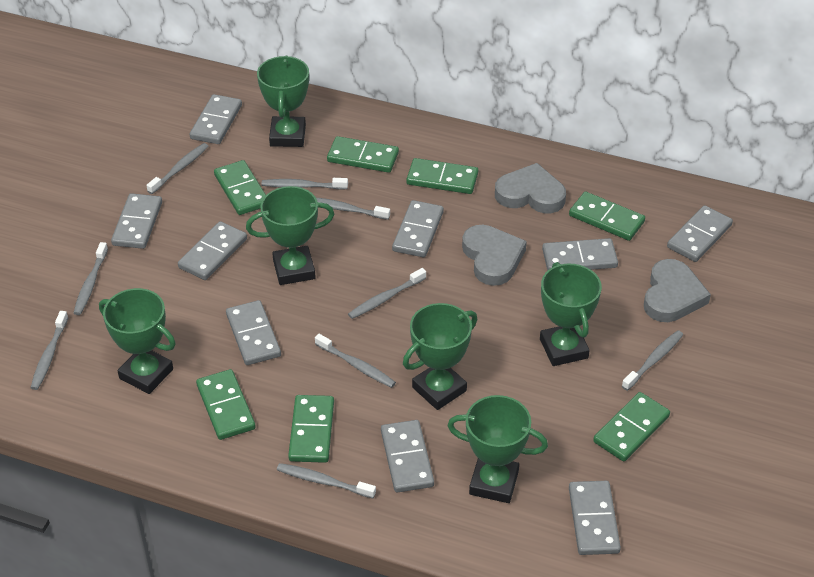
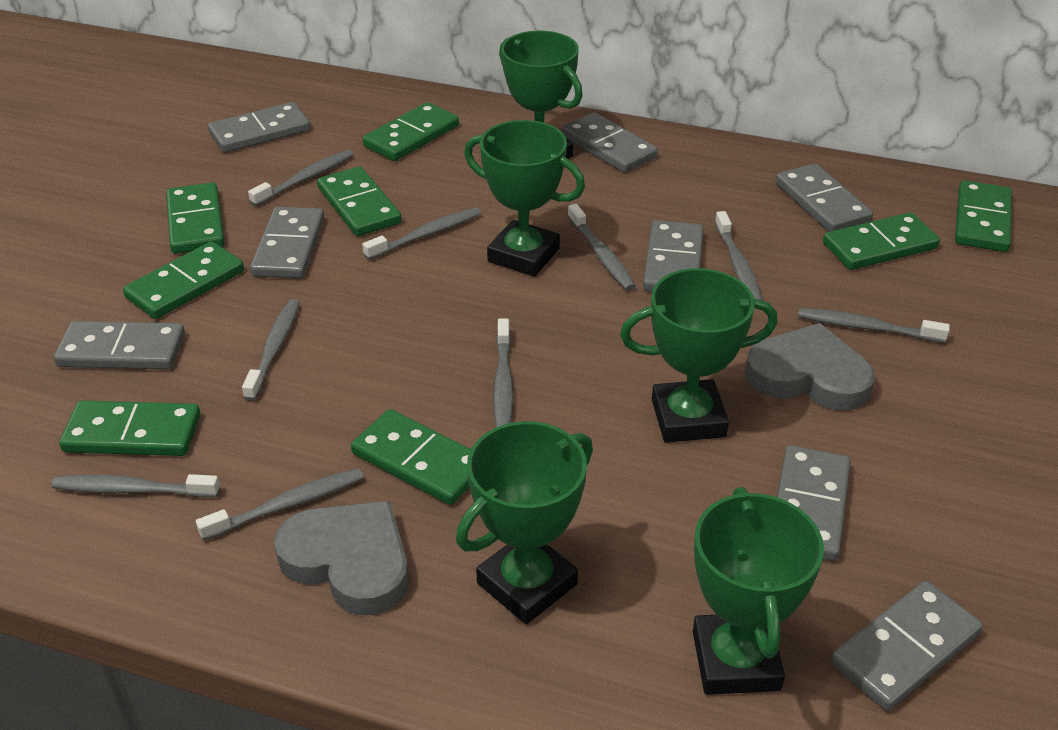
green domino: 7 -> 8
green trophy: 6 -> 5
grey domino: 9 -> 8
grey heart: 3 -> 2

